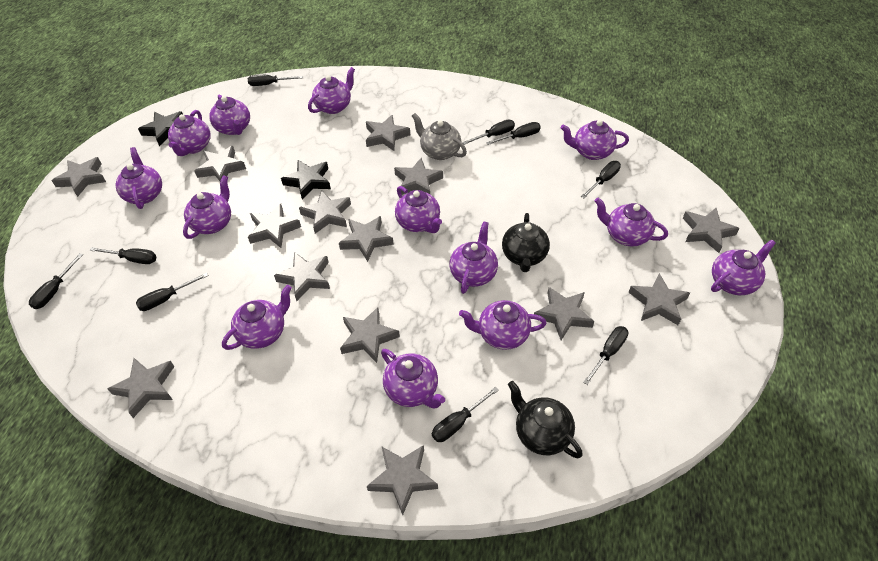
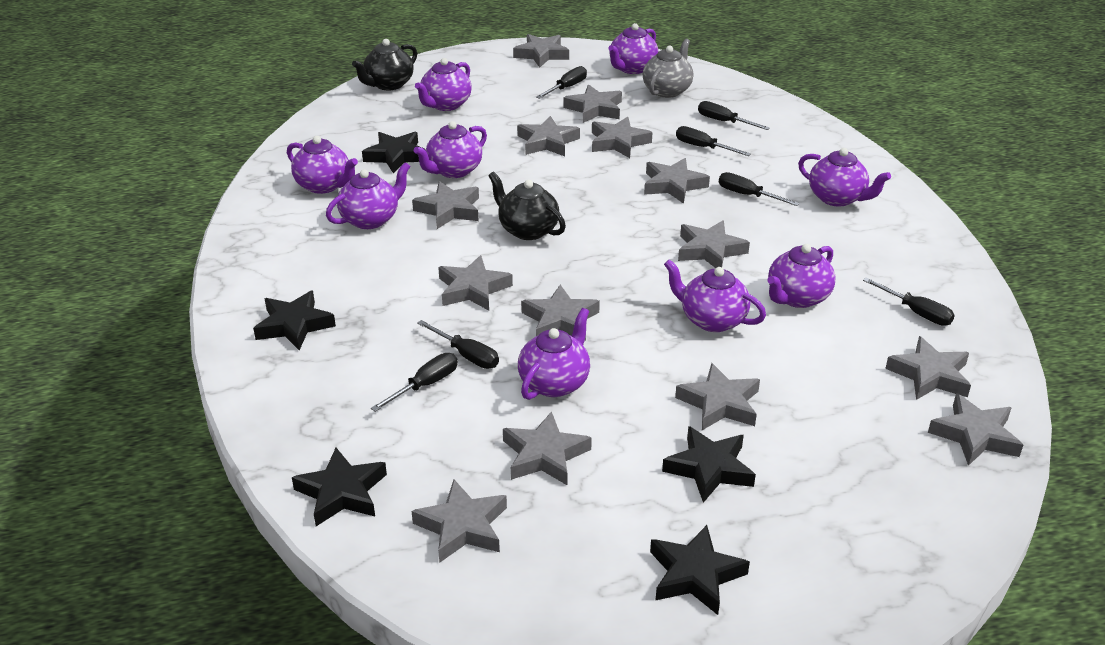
black screwdriver: 9 -> 7
black star: 2 -> 5
purple teapot: 13 -> 9

